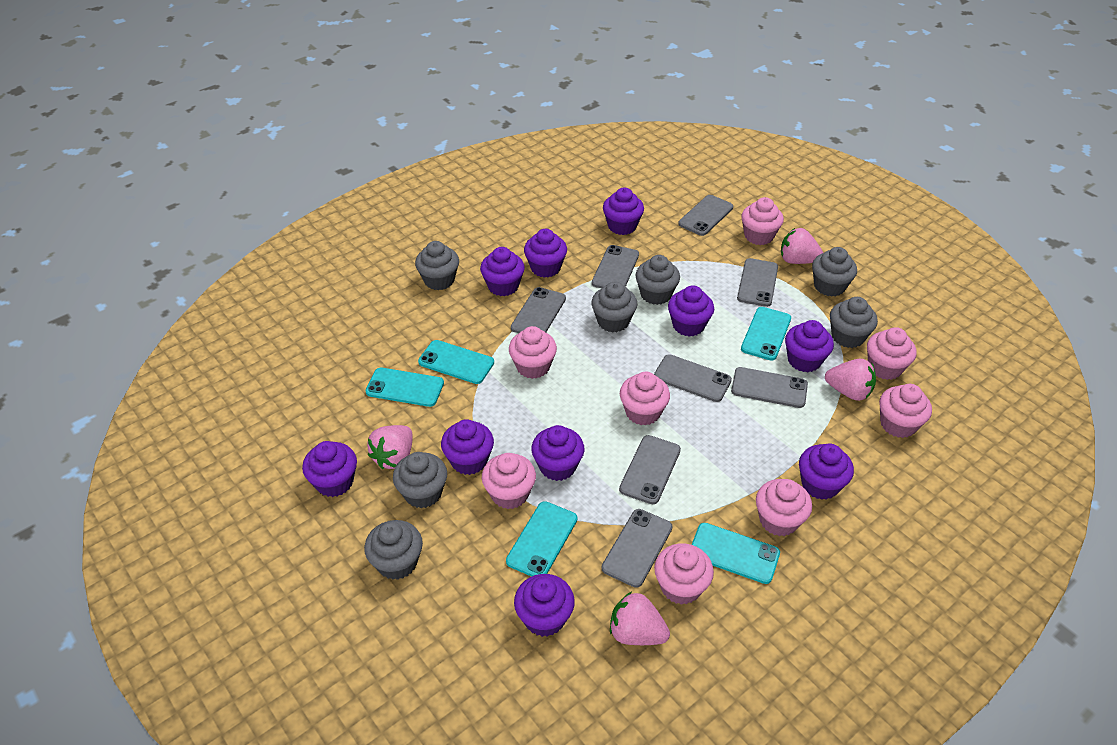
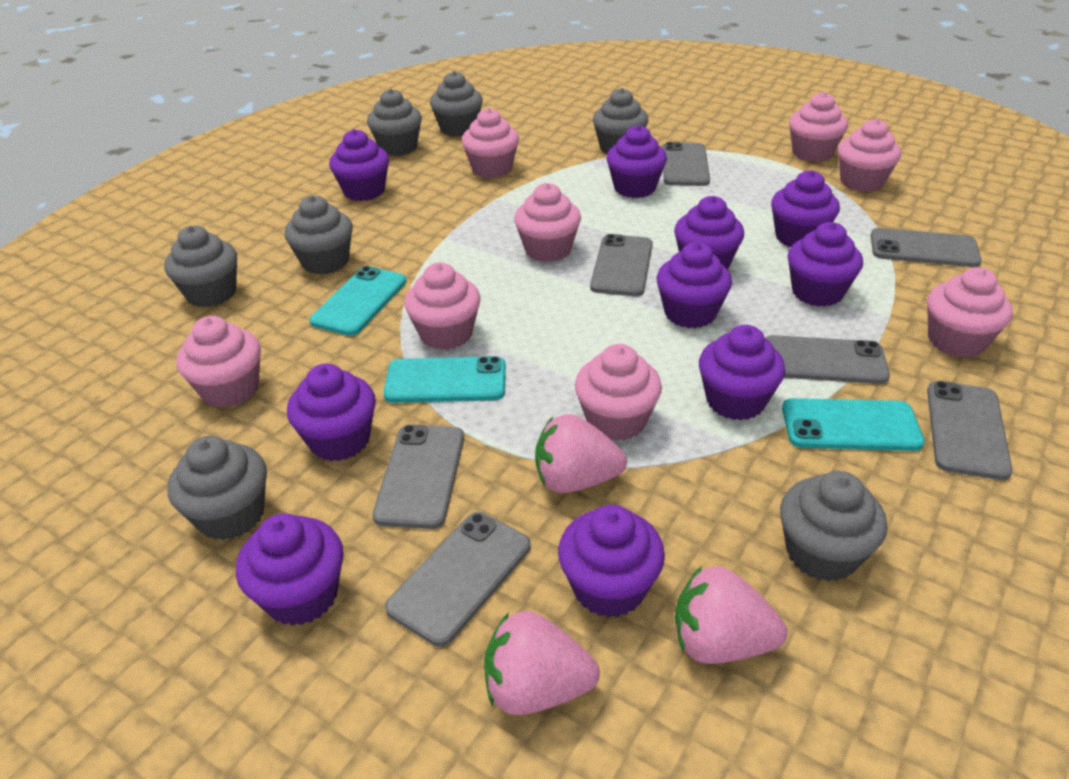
grey phone: 8 -> 7
pink strawberry: 4 -> 3
turquoise phone: 5 -> 3

